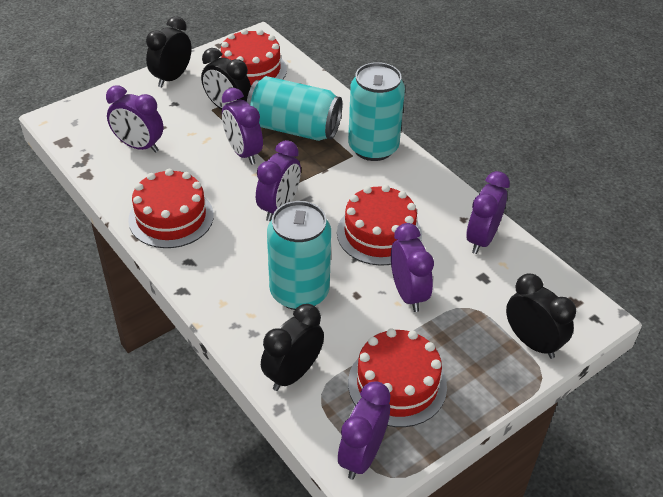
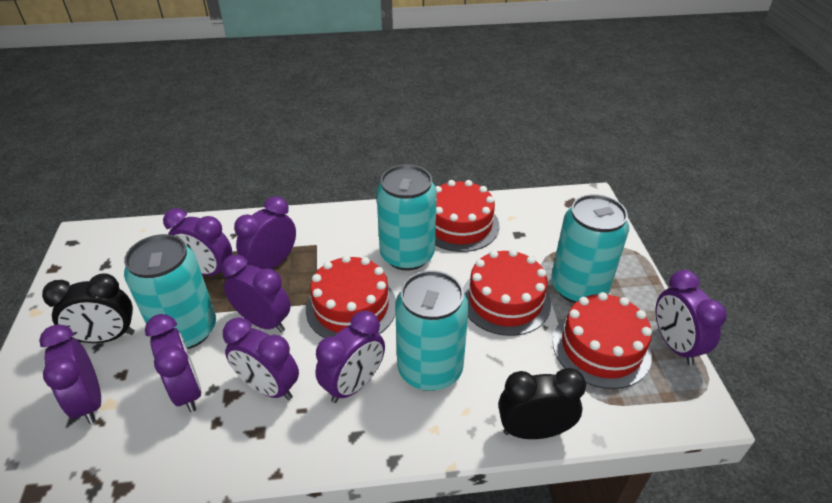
black clock: 4 -> 2
purple clock: 6 -> 8
turquoise can: 3 -> 4

